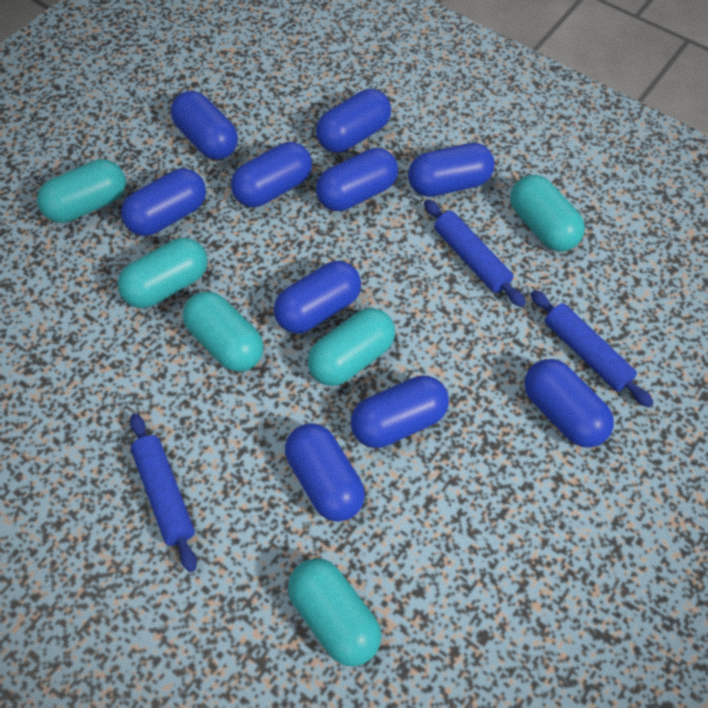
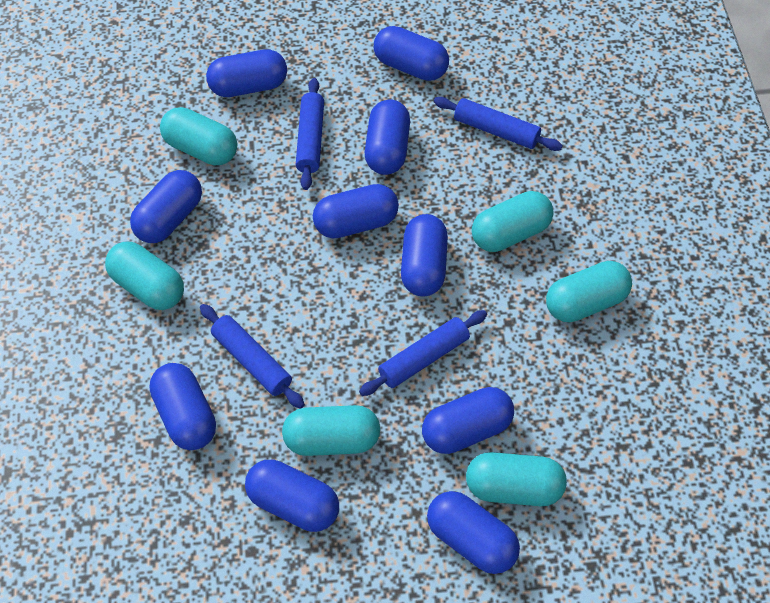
blue rolling pin: 3 -> 4

